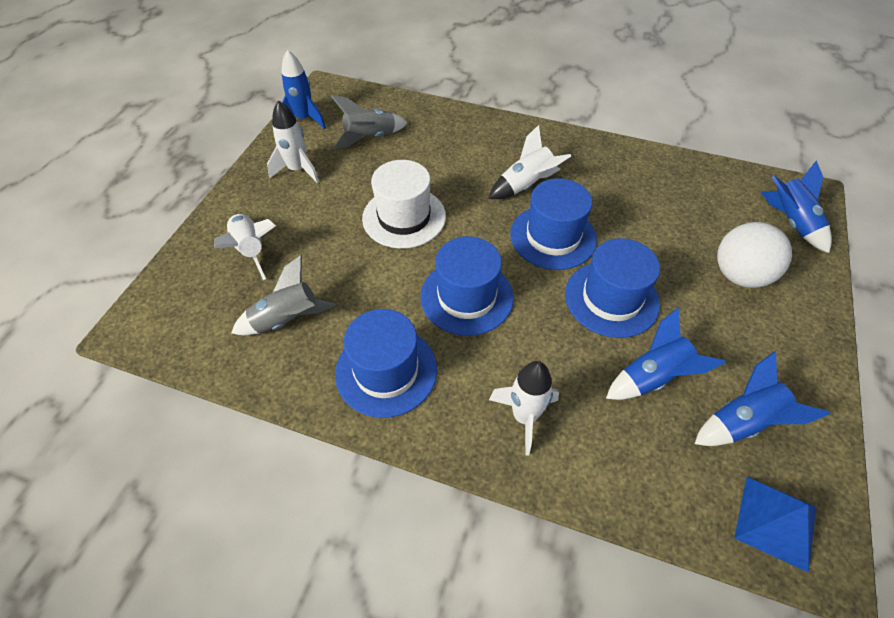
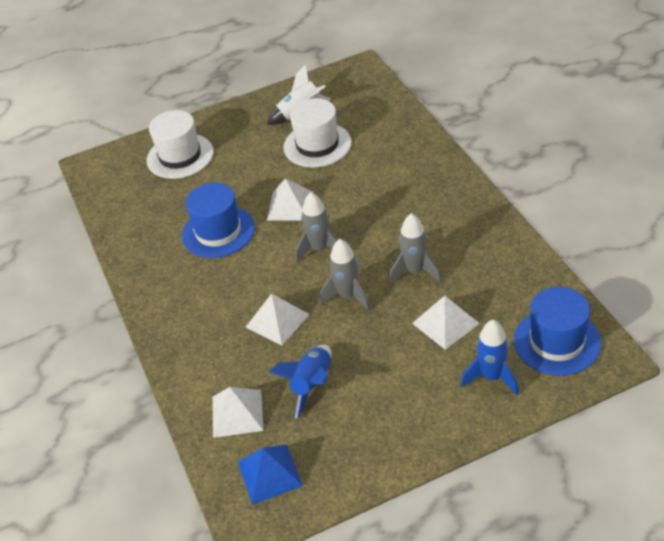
blue hat: 4 -> 2
blue rocket: 4 -> 2
grey rocket: 2 -> 3
white ball: 1 -> 0
white hat: 1 -> 2
white pyramid: 0 -> 4
white rocket: 4 -> 1

